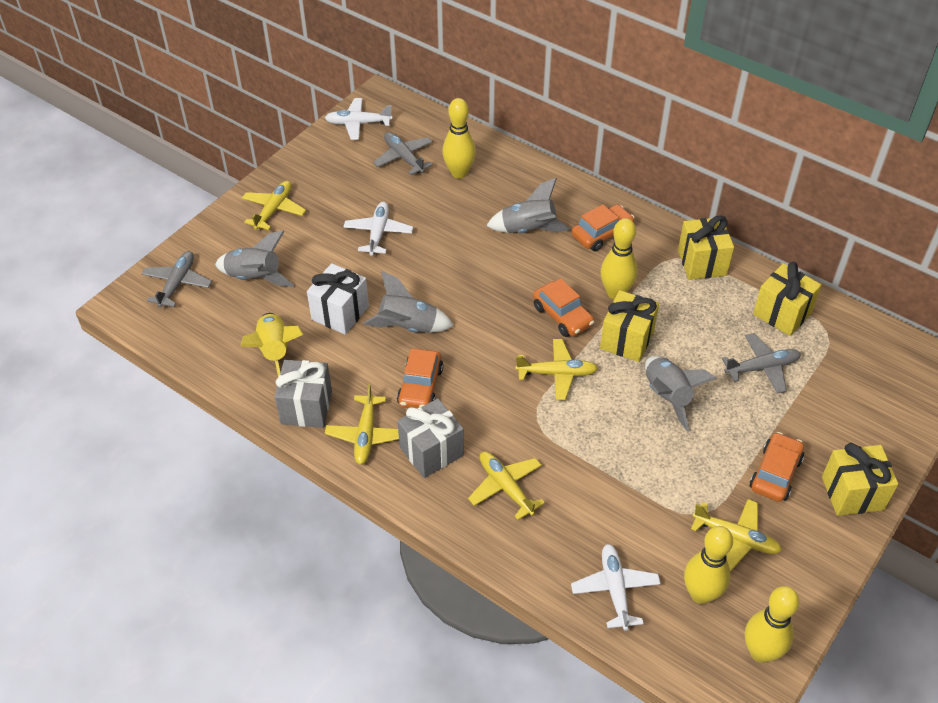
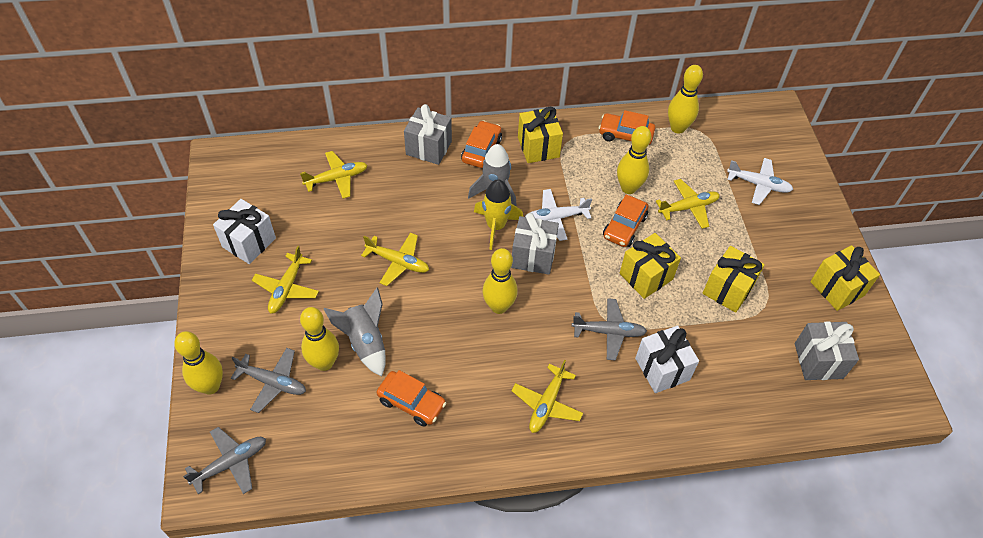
grey gift: 2 -> 3
grey rocket: 4 -> 2
white gift: 1 -> 2
white plane: 3 -> 2
yellow bowling pin: 4 -> 5

